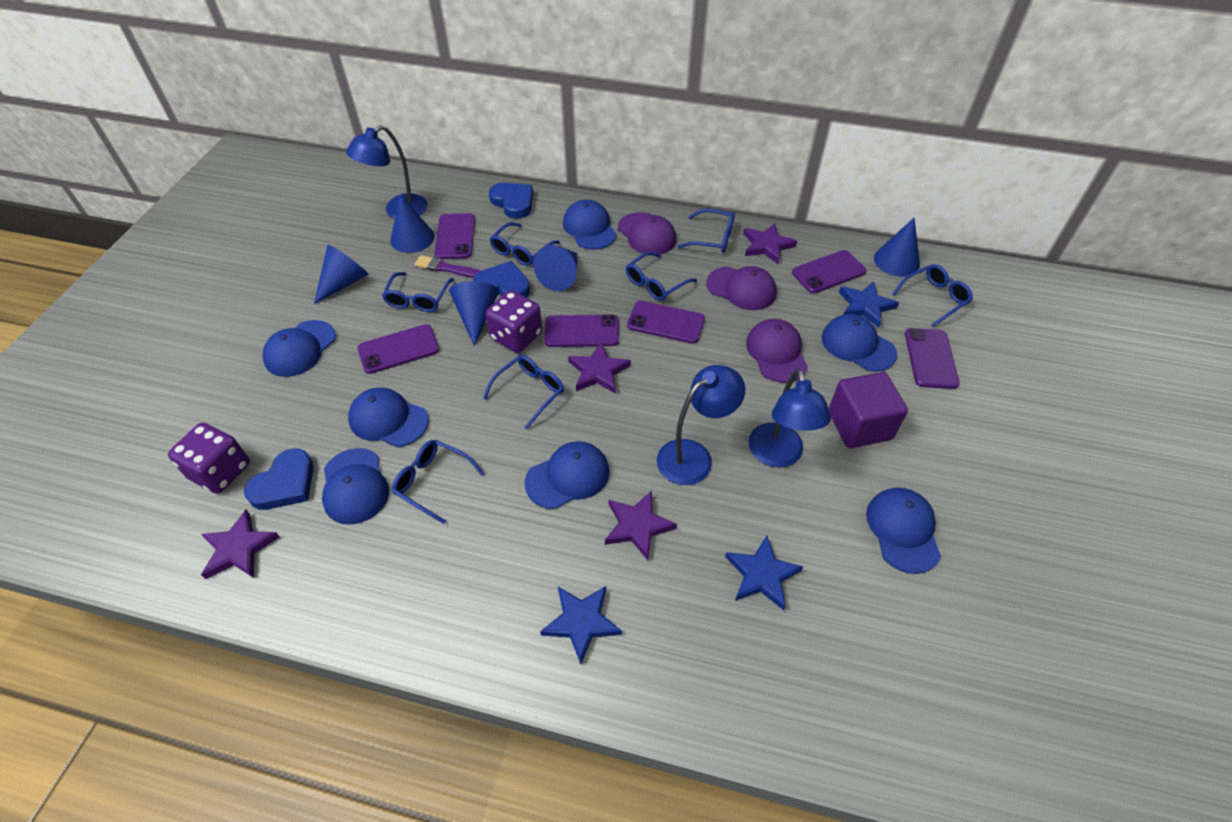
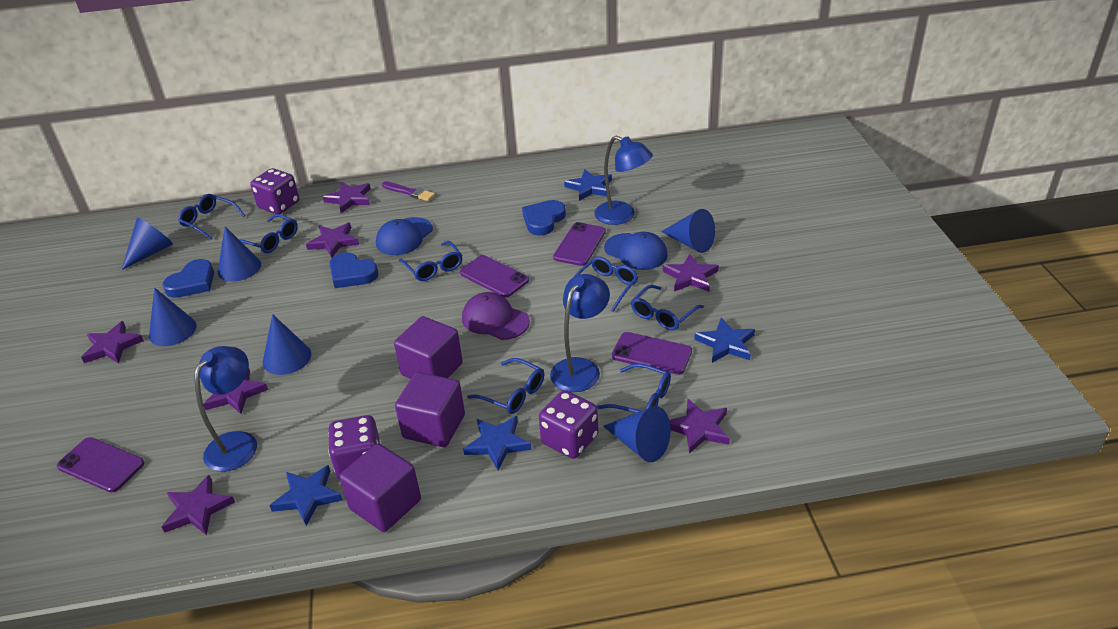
blue cap: 7 -> 2
blue cone: 5 -> 6
blue star: 3 -> 4
purple cap: 3 -> 1
purple cube: 1 -> 3
purple dice: 2 -> 3
purple phone: 6 -> 4
purple star: 4 -> 7

